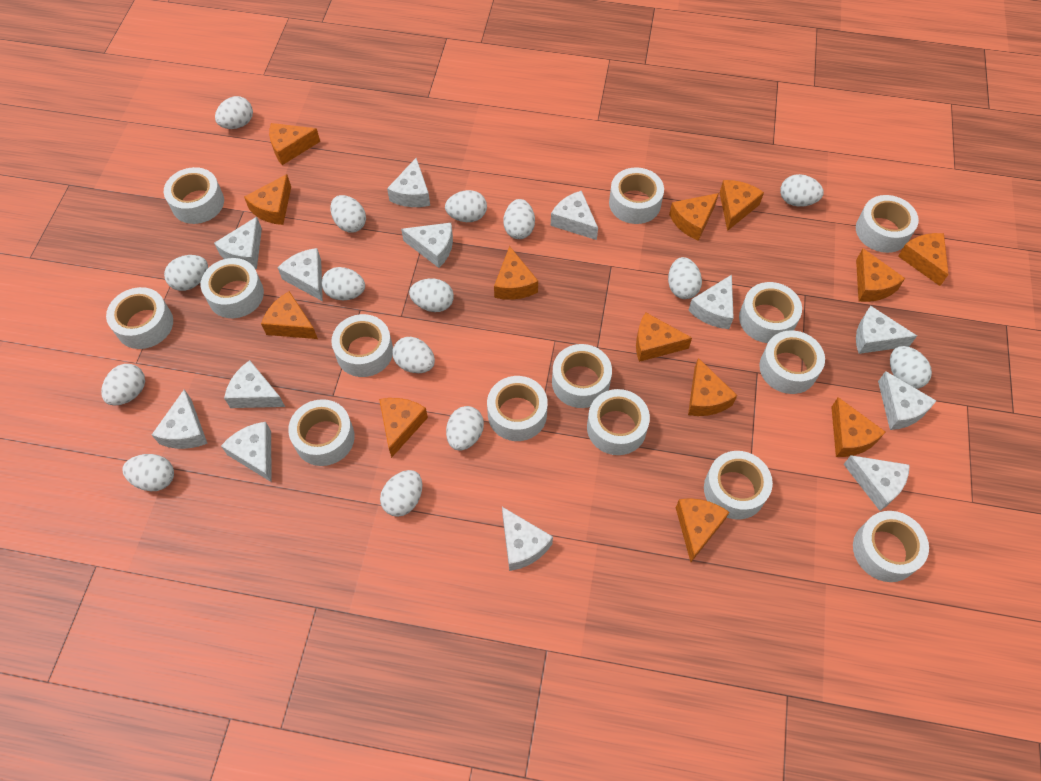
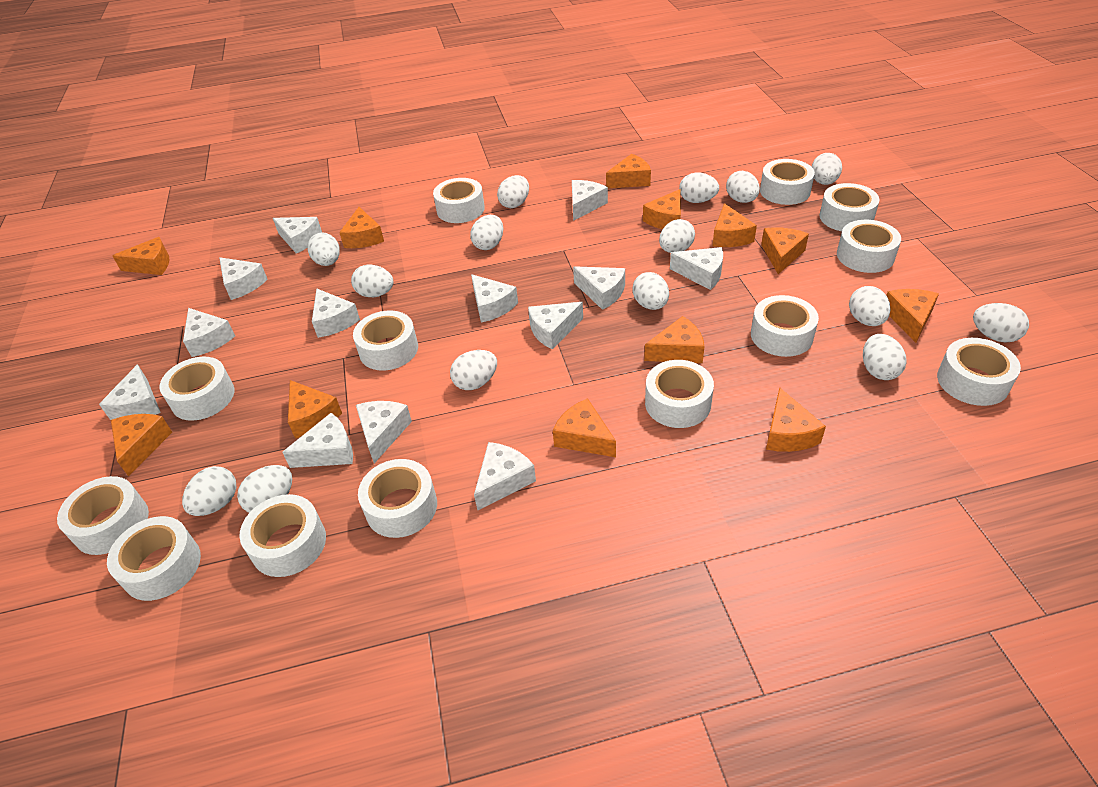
orange cheese: 13 -> 12
white tape: 14 -> 13

